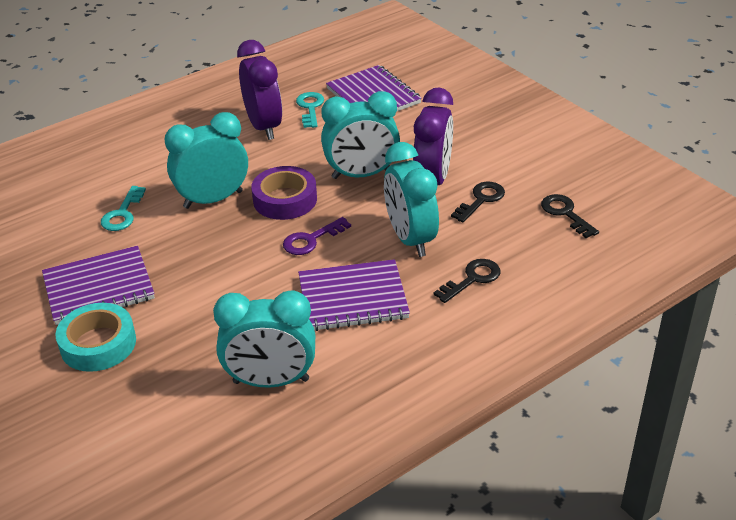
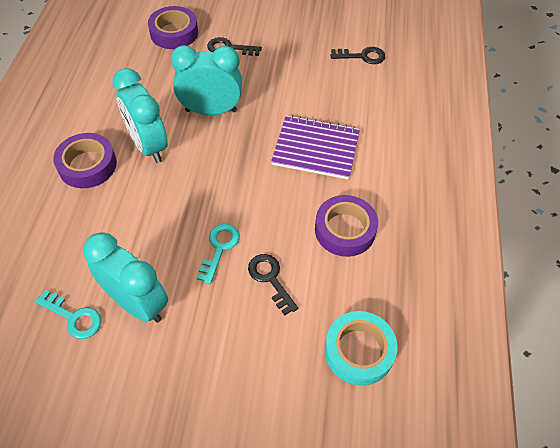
purple clock: 2 -> 0
purple key: 1 -> 0
purple notebook: 3 -> 1
purple tape: 1 -> 3
turquoise clock: 4 -> 3

